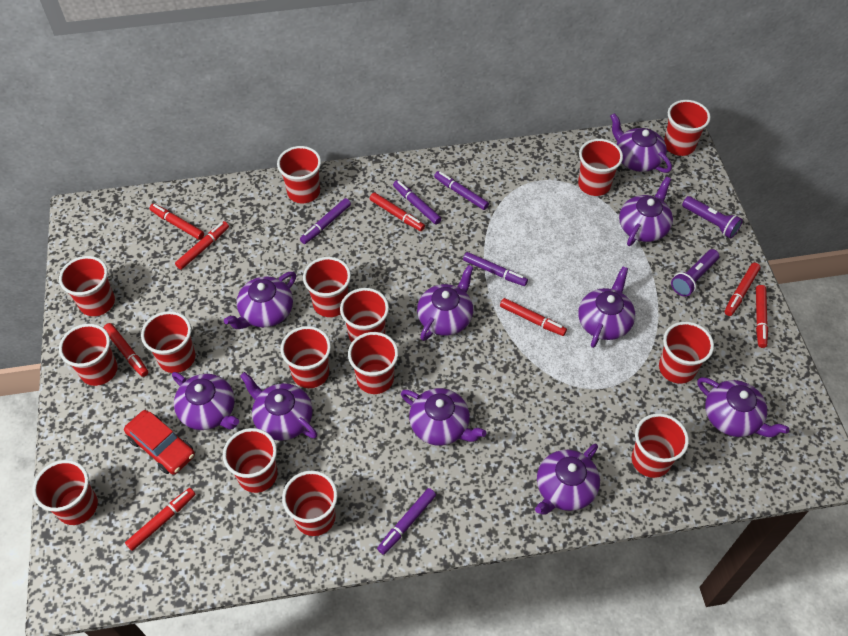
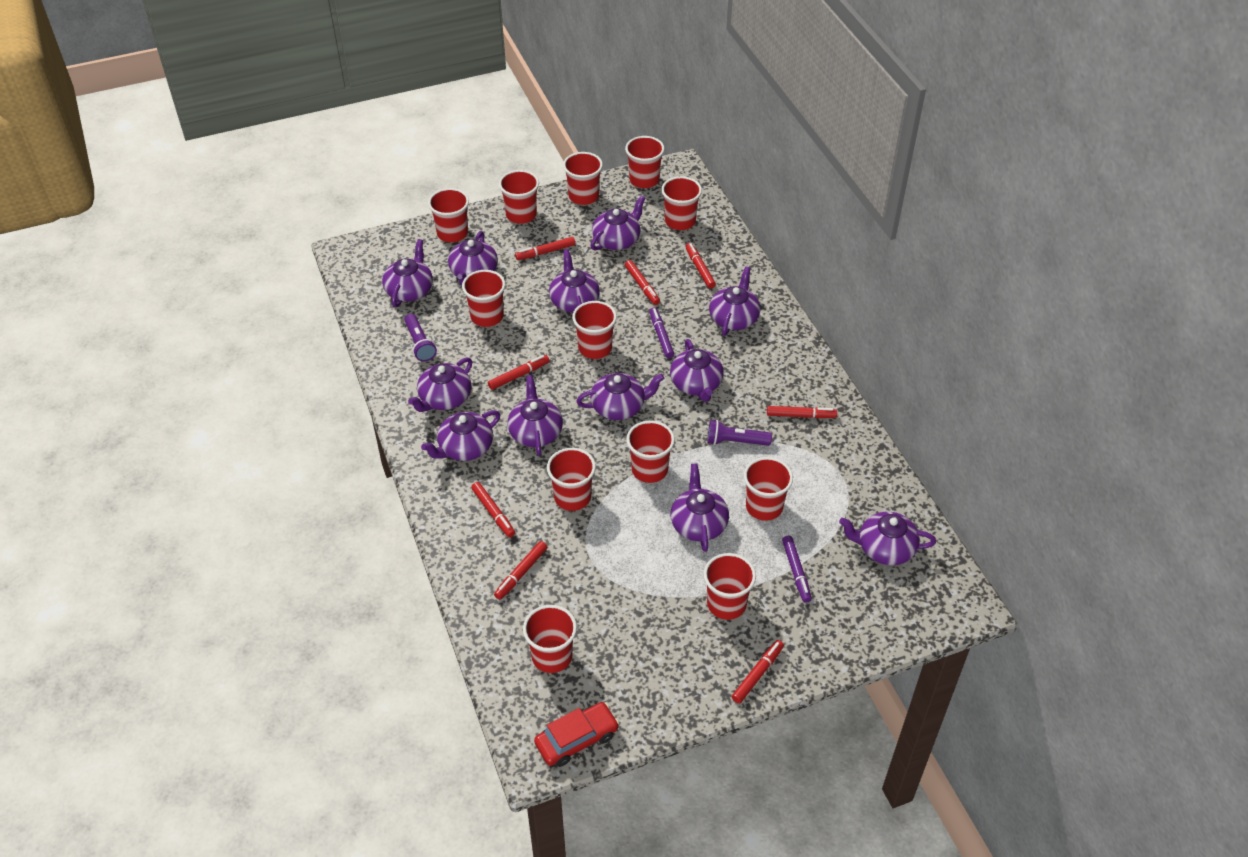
purple marker: 5 -> 2
purple teapot: 10 -> 12
red cup: 15 -> 12

